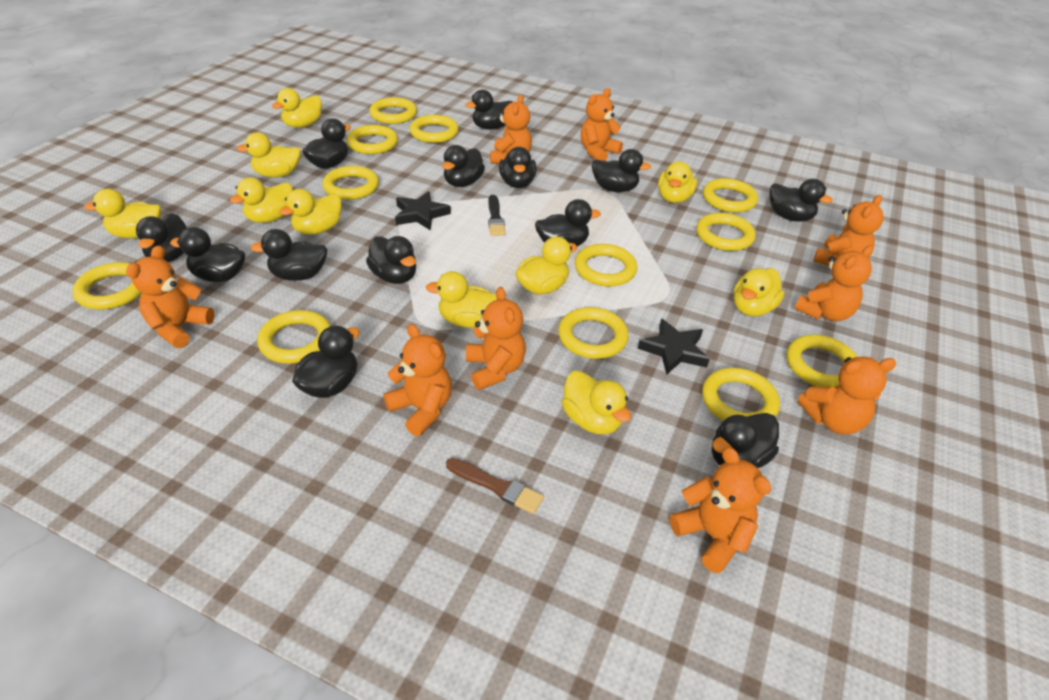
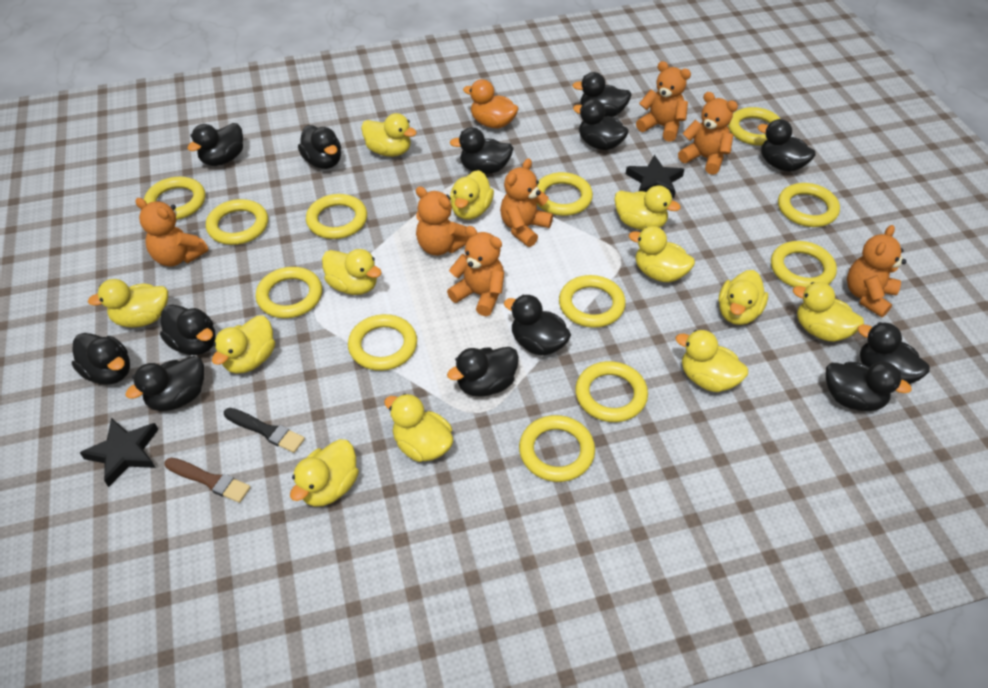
orange duck: 0 -> 1
orange teddy bear: 9 -> 7
yellow duck: 10 -> 12

